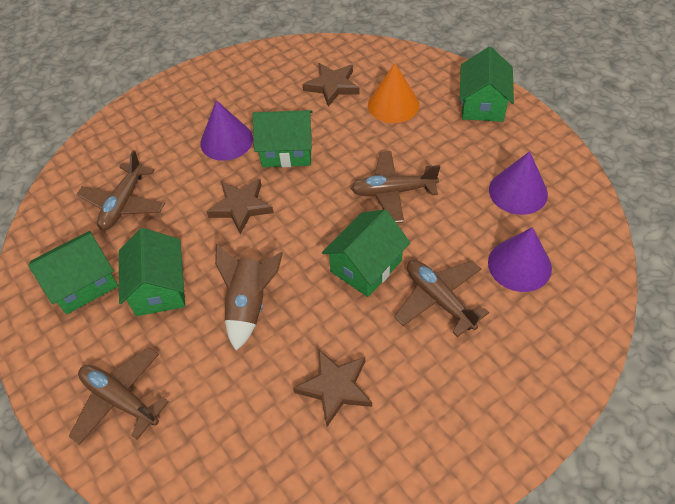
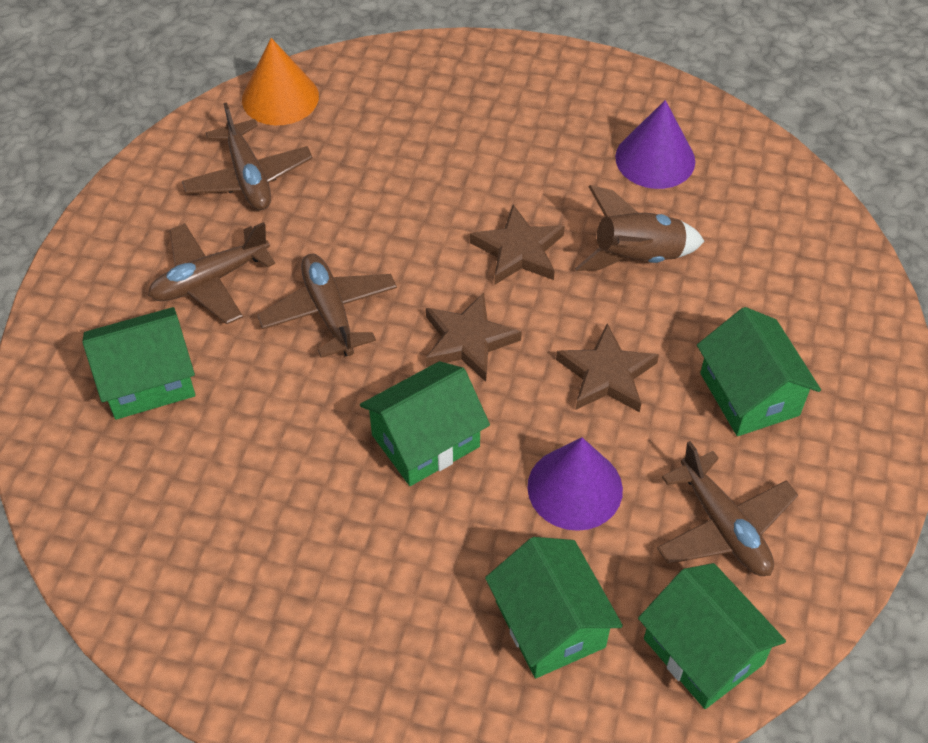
purple cone: 3 -> 2

